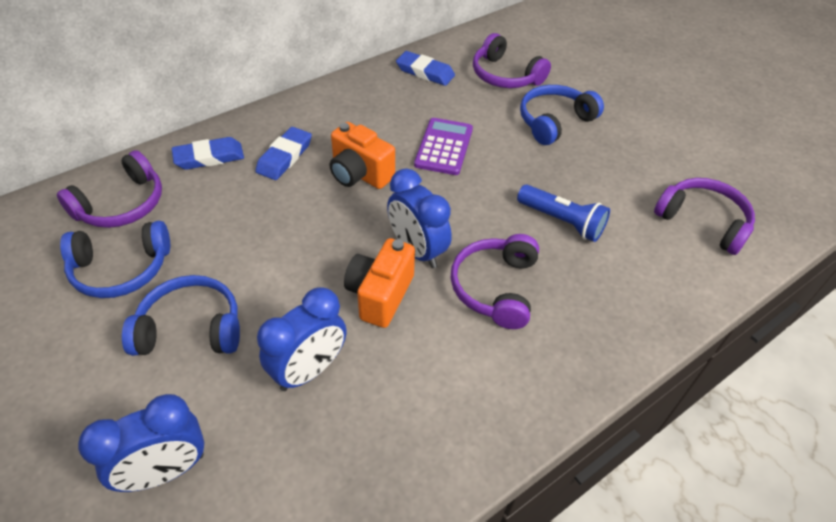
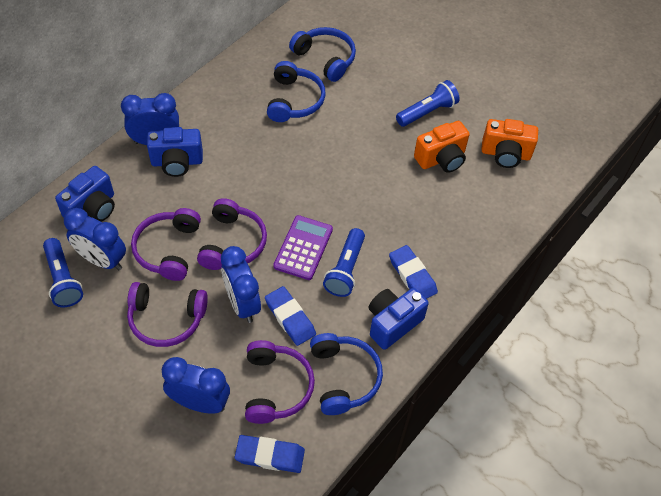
blue camera: 0 -> 3
blue clock: 3 -> 4
blue flashlight: 1 -> 3

